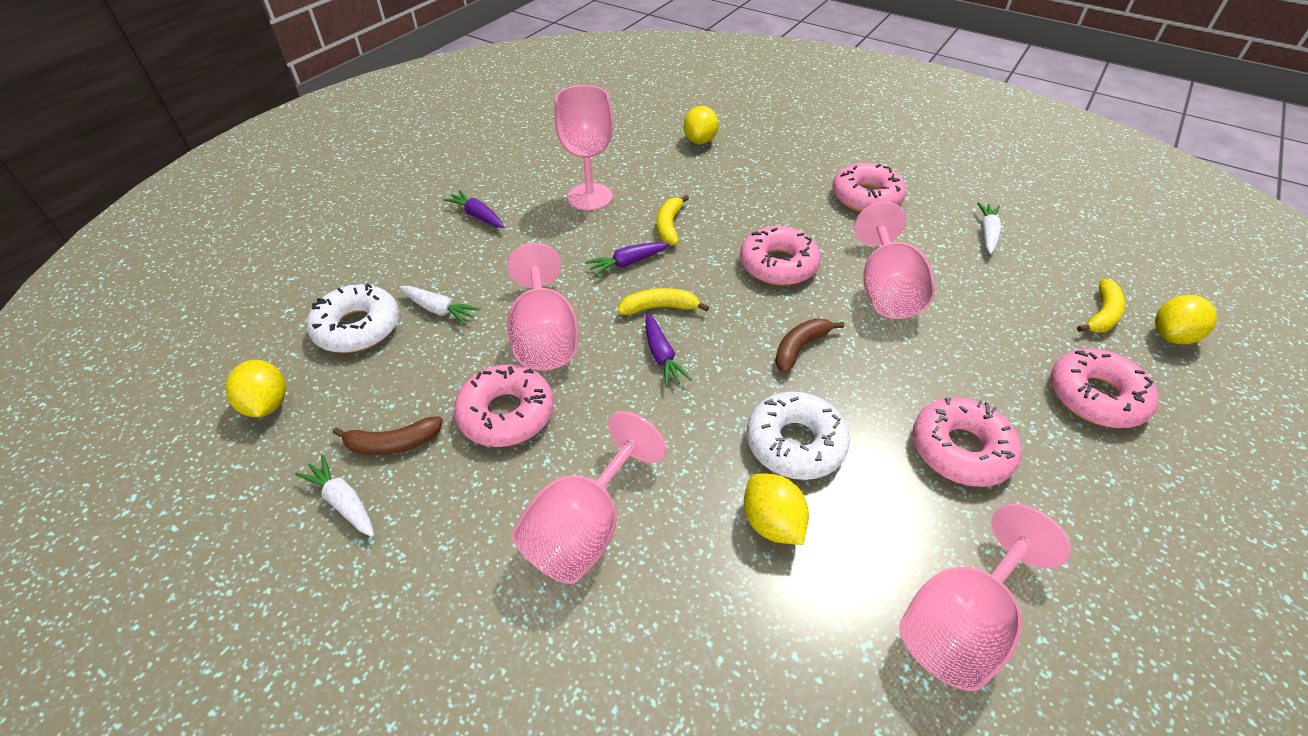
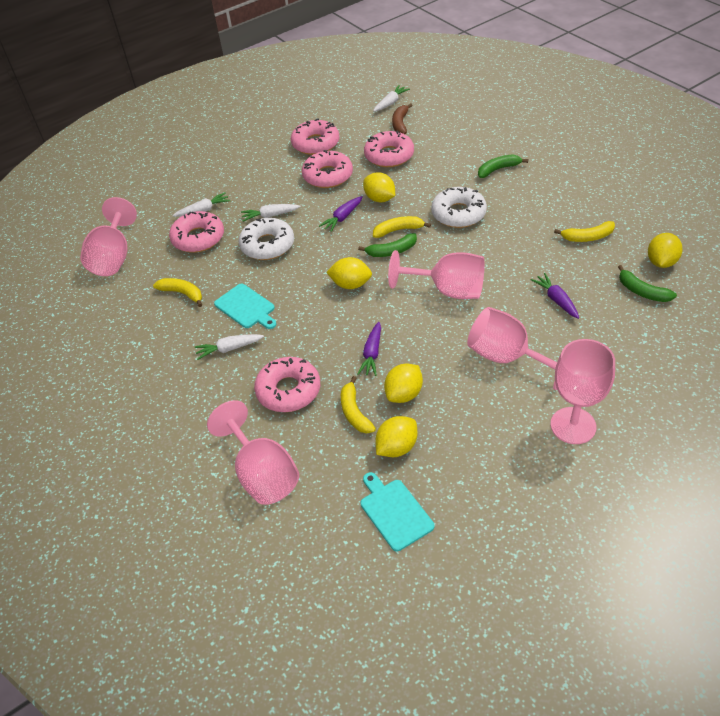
brown banana: 2 -> 1
green banana: 0 -> 3
turquoise cutting board: 0 -> 2
white carrot: 3 -> 4
yellow banana: 3 -> 4
yellow lemon: 4 -> 5

